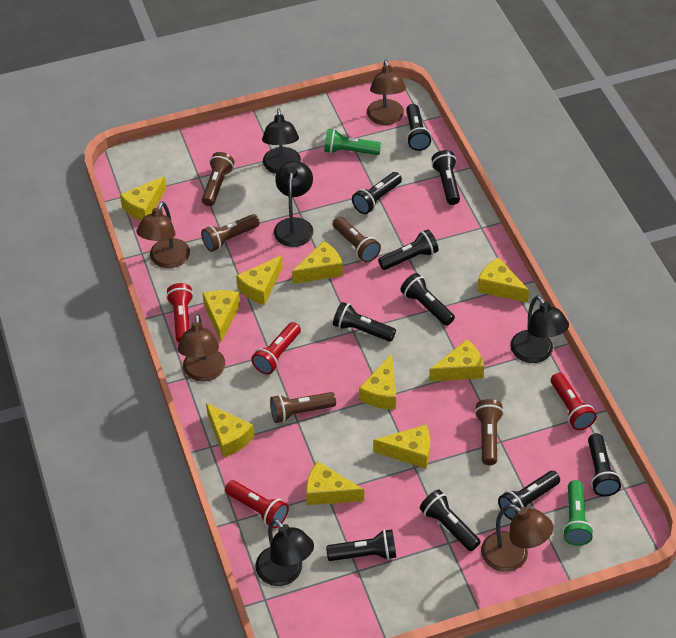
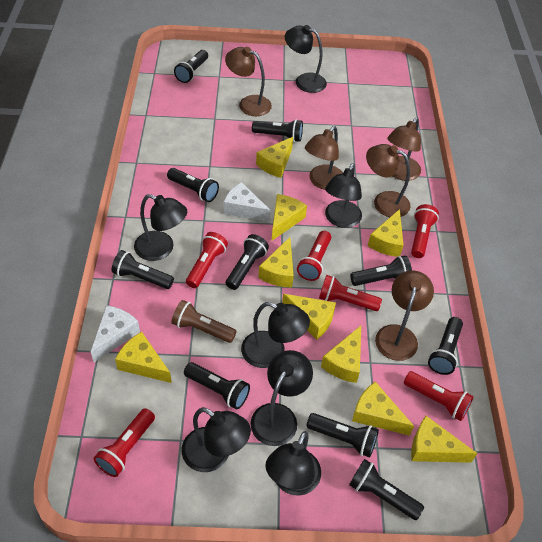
black lamp: 4 -> 7
brown flashlight: 5 -> 1
brown lamp: 4 -> 5
green flashlight: 2 -> 0
red flashlight: 4 -> 6
white cheese: 0 -> 2
yellow cheese: 10 -> 9

